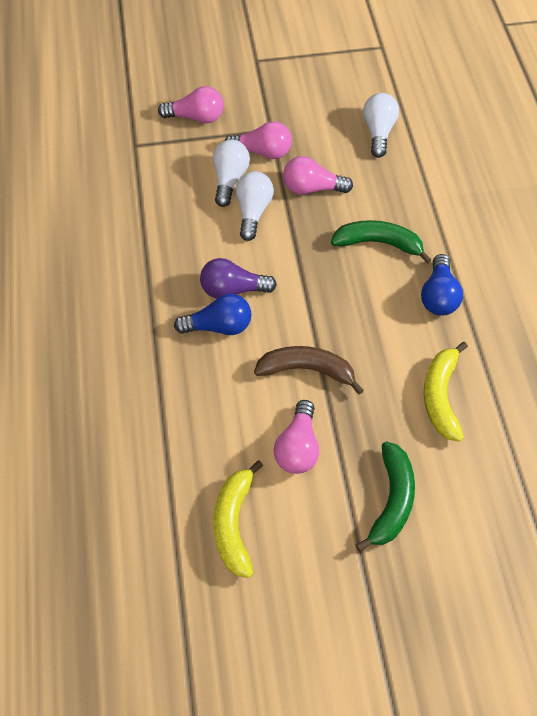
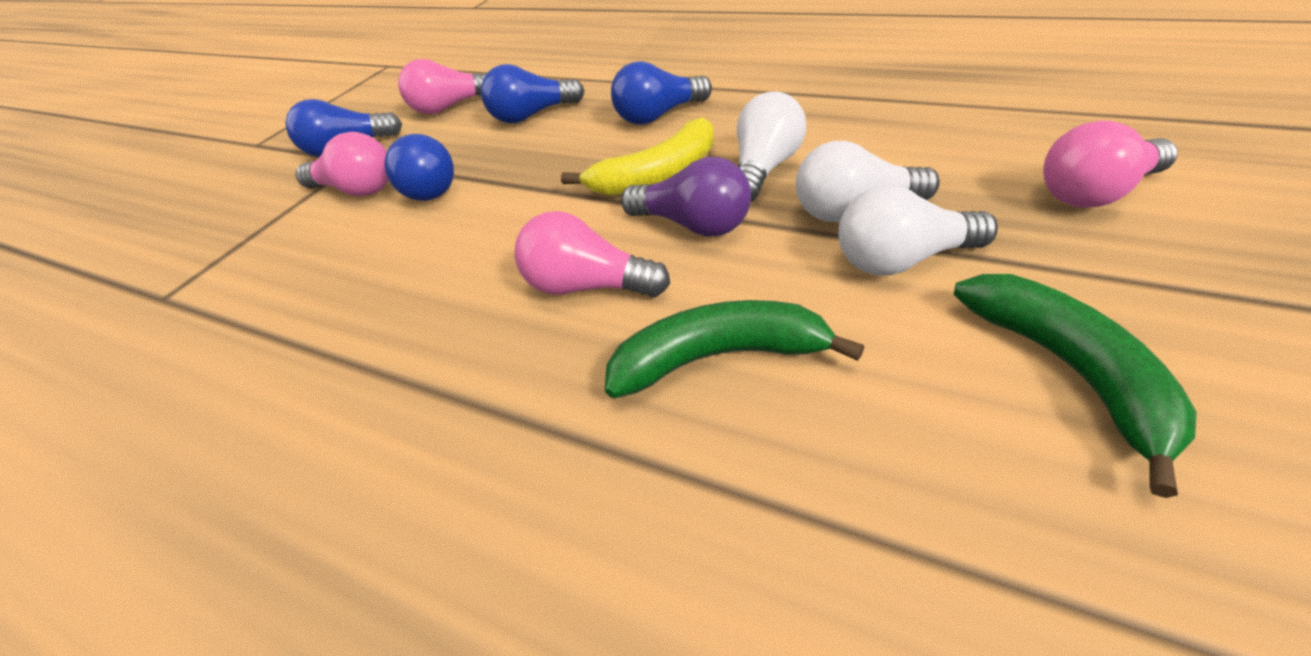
blue light bulb: 2 -> 4
brown banana: 1 -> 0
yellow banana: 2 -> 1

